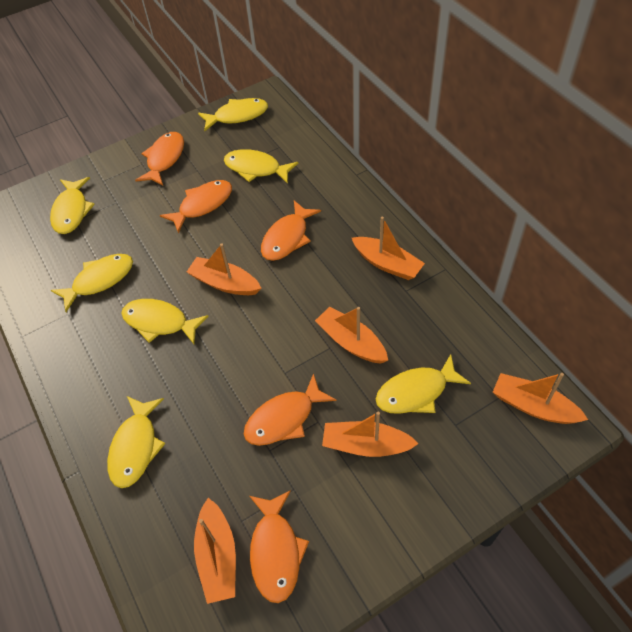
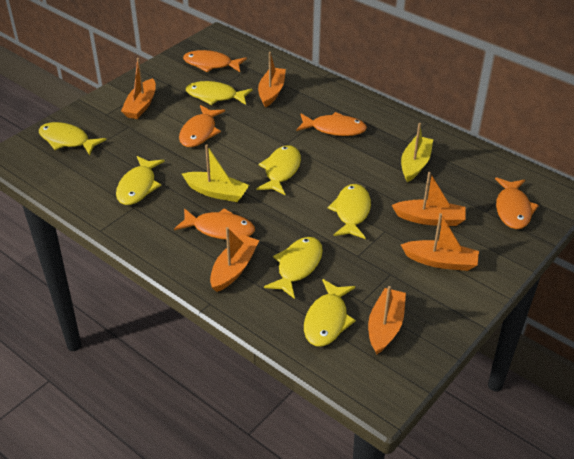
yellow boat: 0 -> 2

